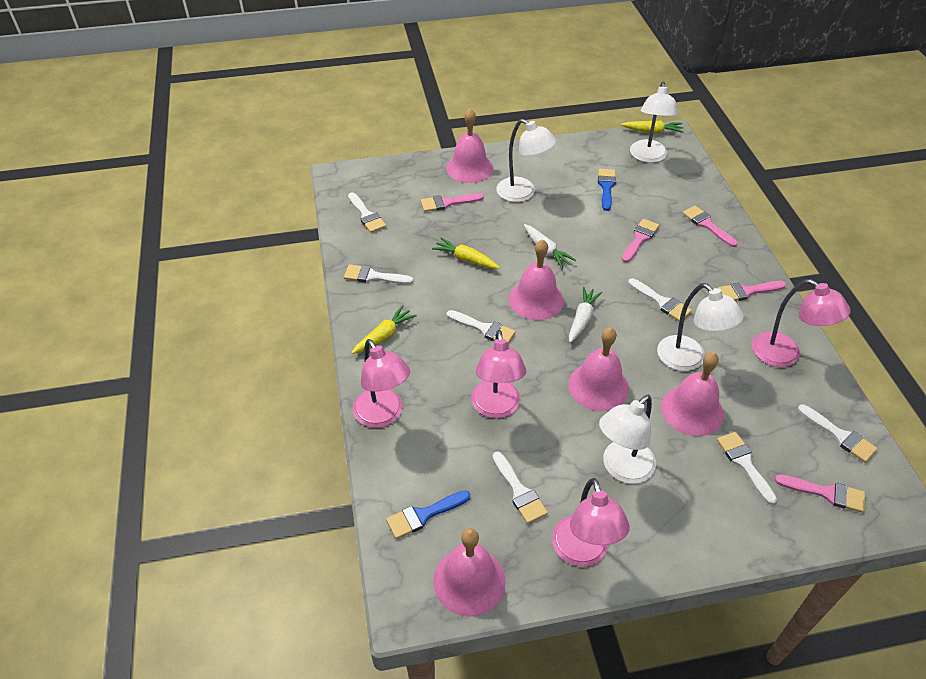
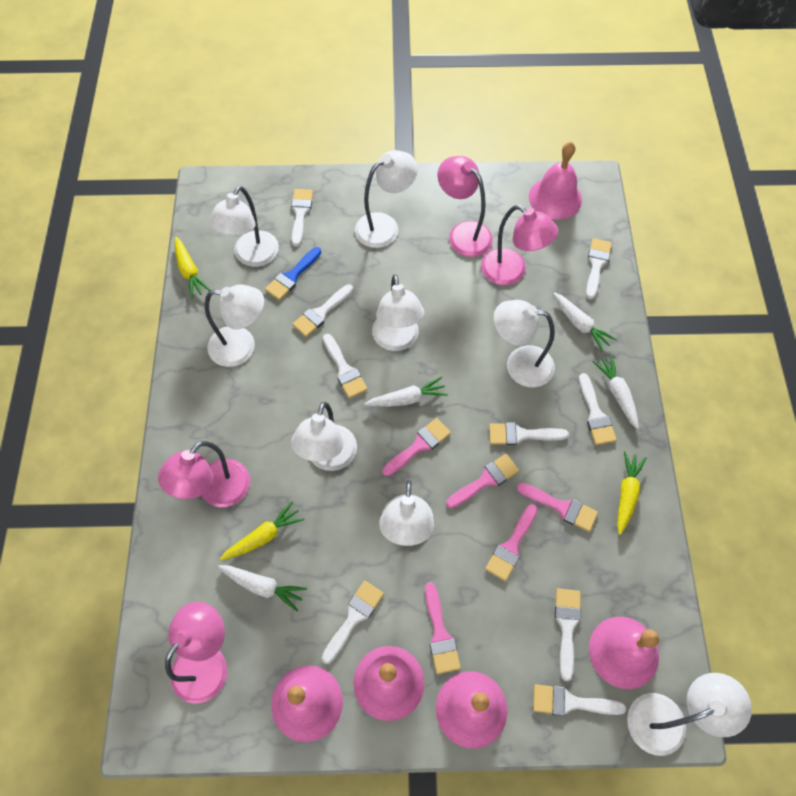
blue brush: 2 -> 1
white brush: 7 -> 9
white carrot: 2 -> 4
white lamp: 4 -> 8

